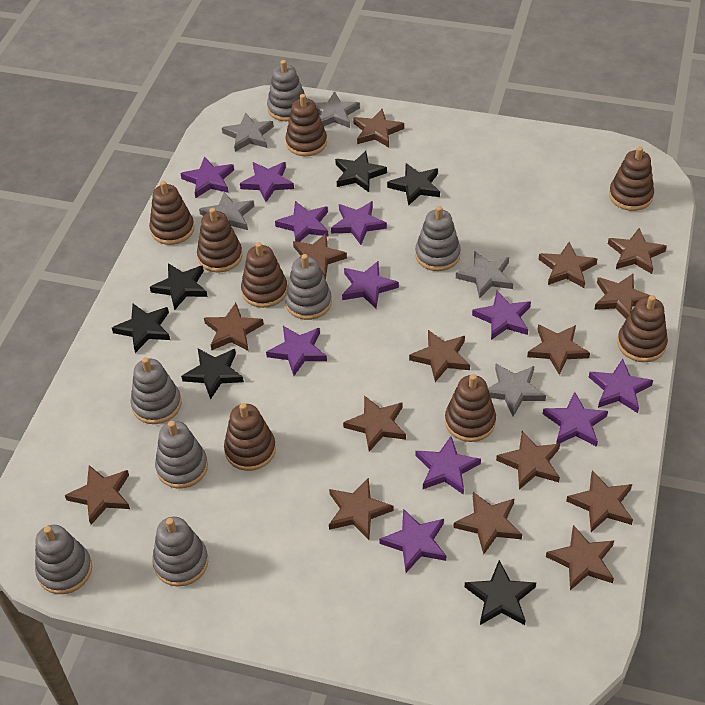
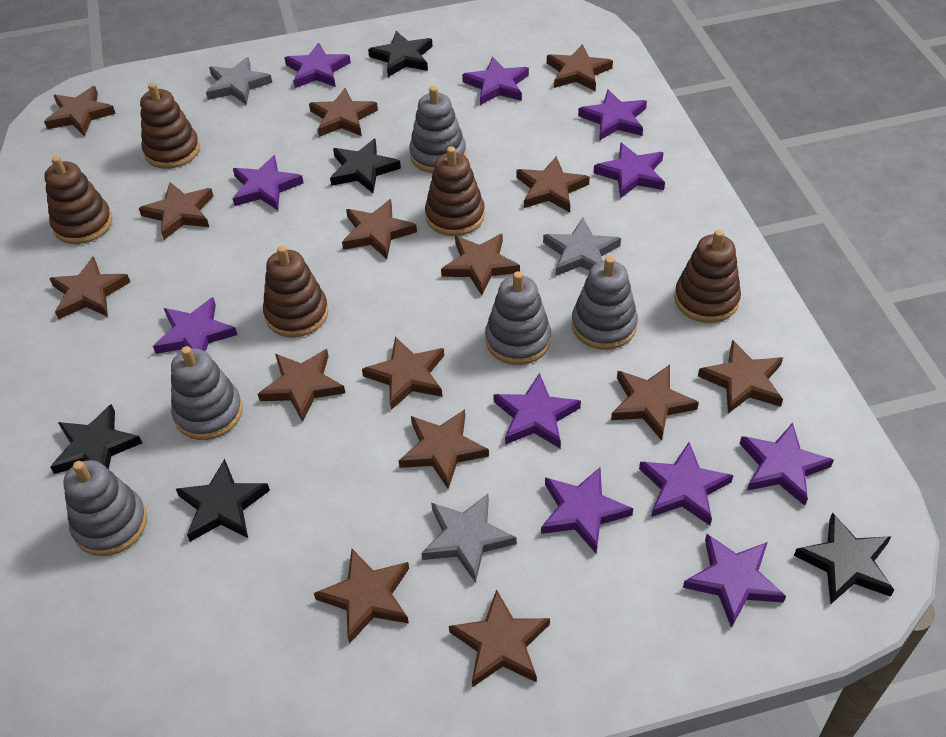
black star: 6 -> 5
brown stacking toy: 8 -> 5
grey stacking toy: 7 -> 5
grey star: 5 -> 3

